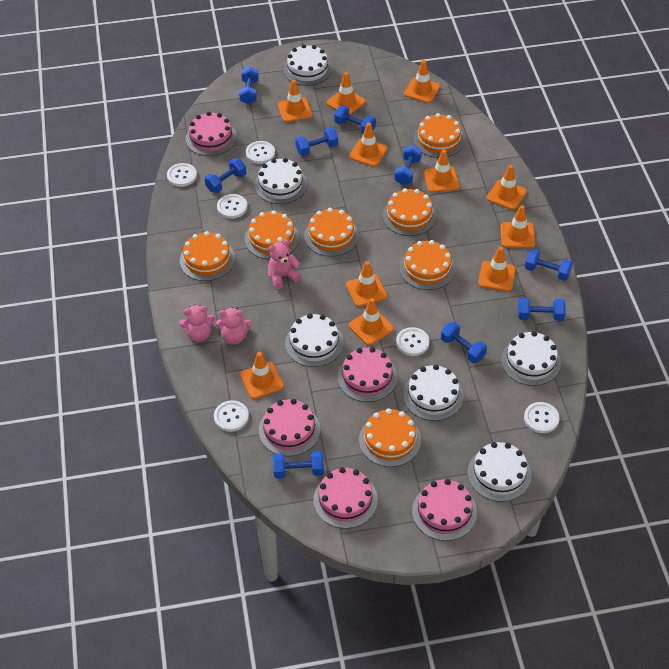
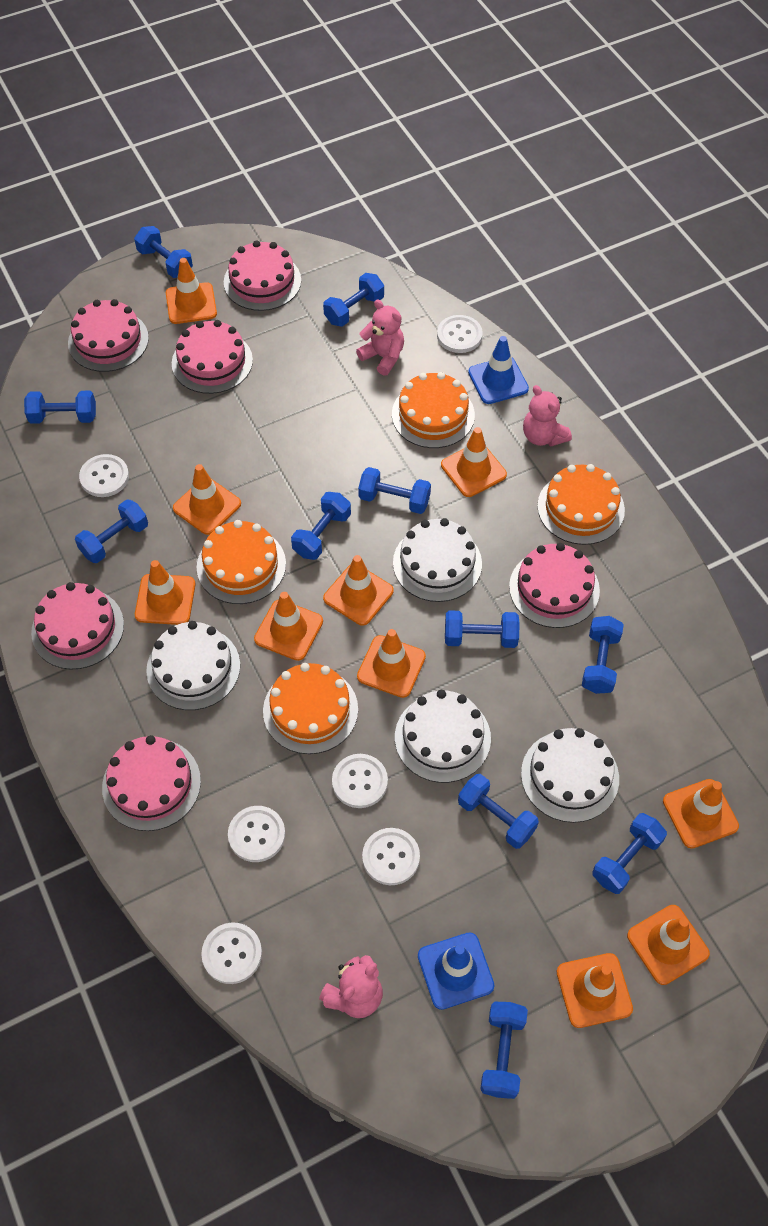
blue dumbbell: 9 -> 11
blue traffic cone: 0 -> 2
orange cake: 7 -> 4
orange traffic cone: 11 -> 10
pink cake: 5 -> 6
white cake: 6 -> 4

